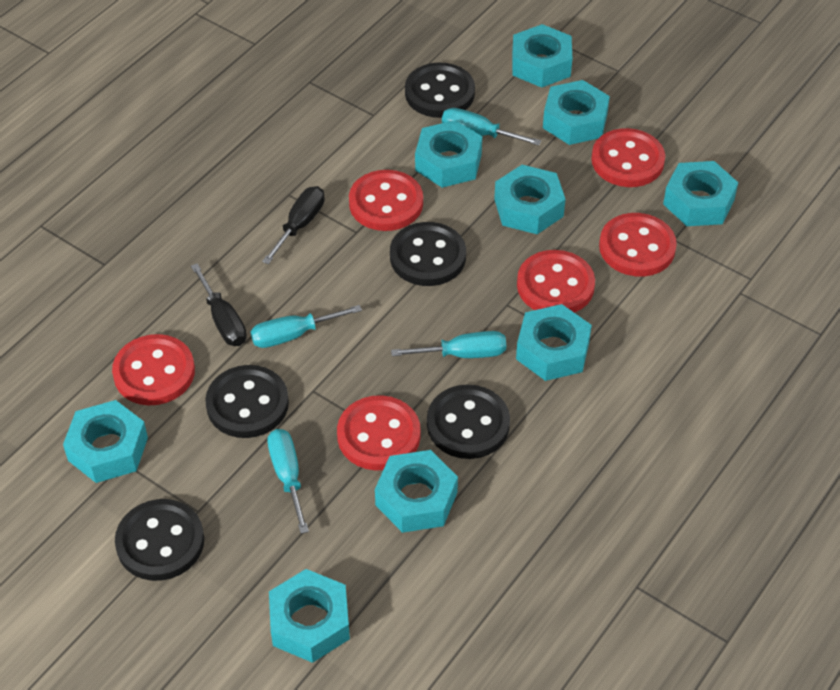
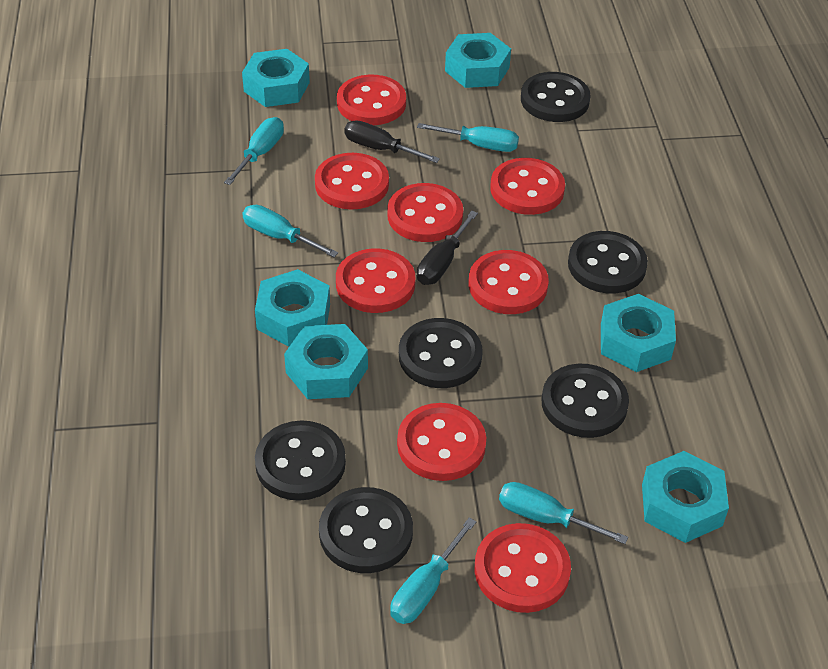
black button: 5 -> 6
red button: 6 -> 8
turquoise nut: 9 -> 6
turquoise screwdriver: 4 -> 5

